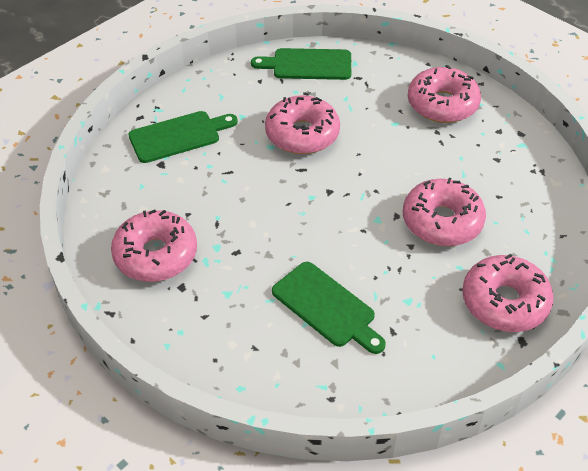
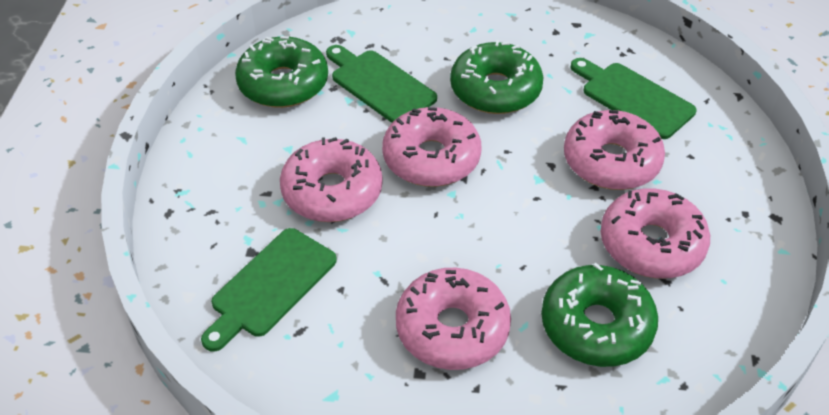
green donut: 0 -> 3

